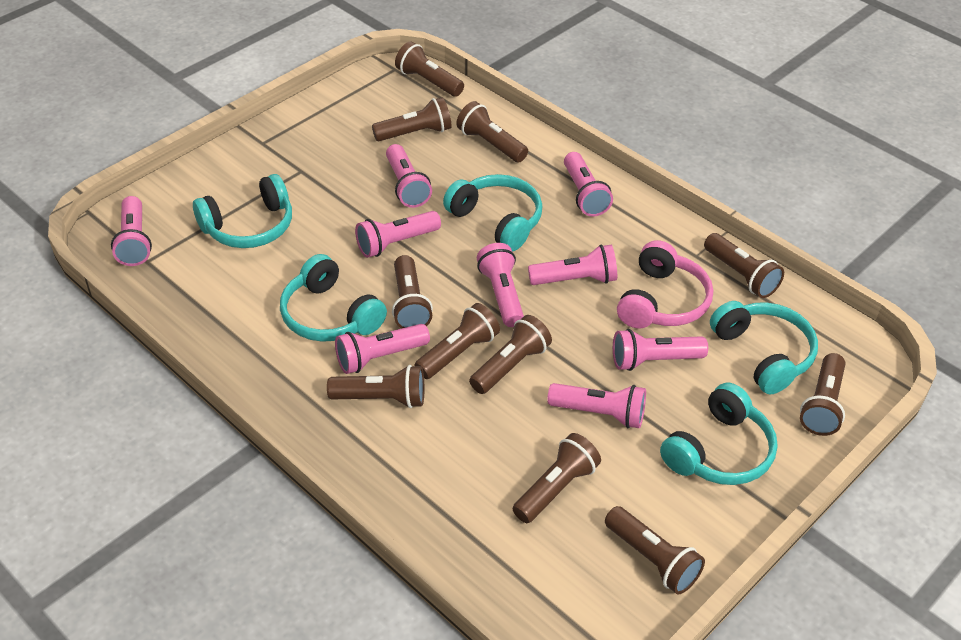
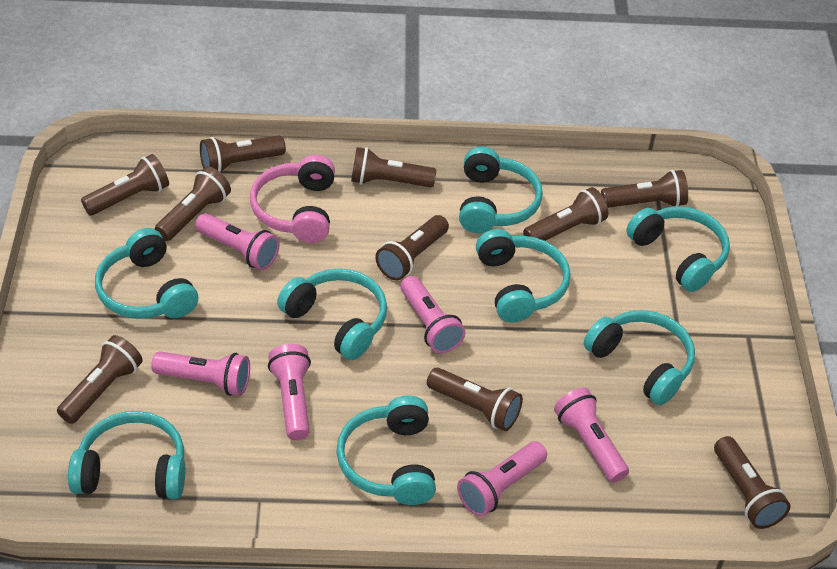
brown flashlight: 11 -> 10
pink flashlight: 9 -> 6
turquoise headphones: 5 -> 8

